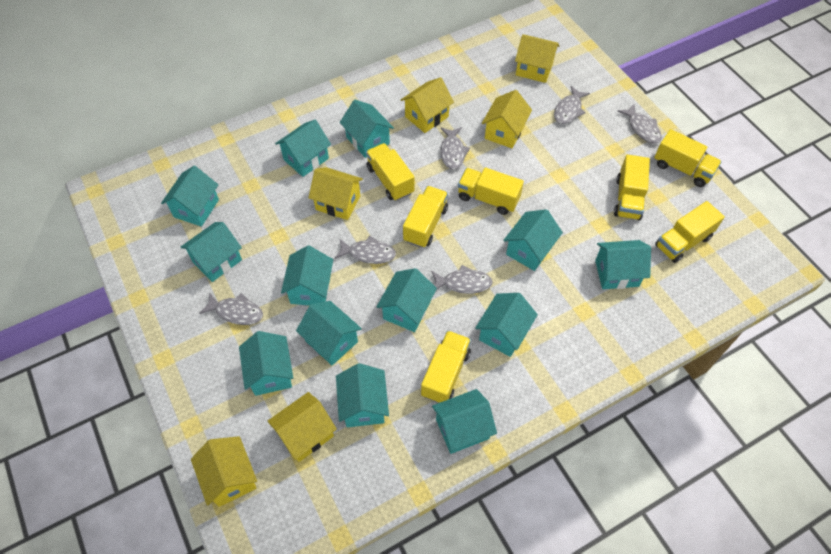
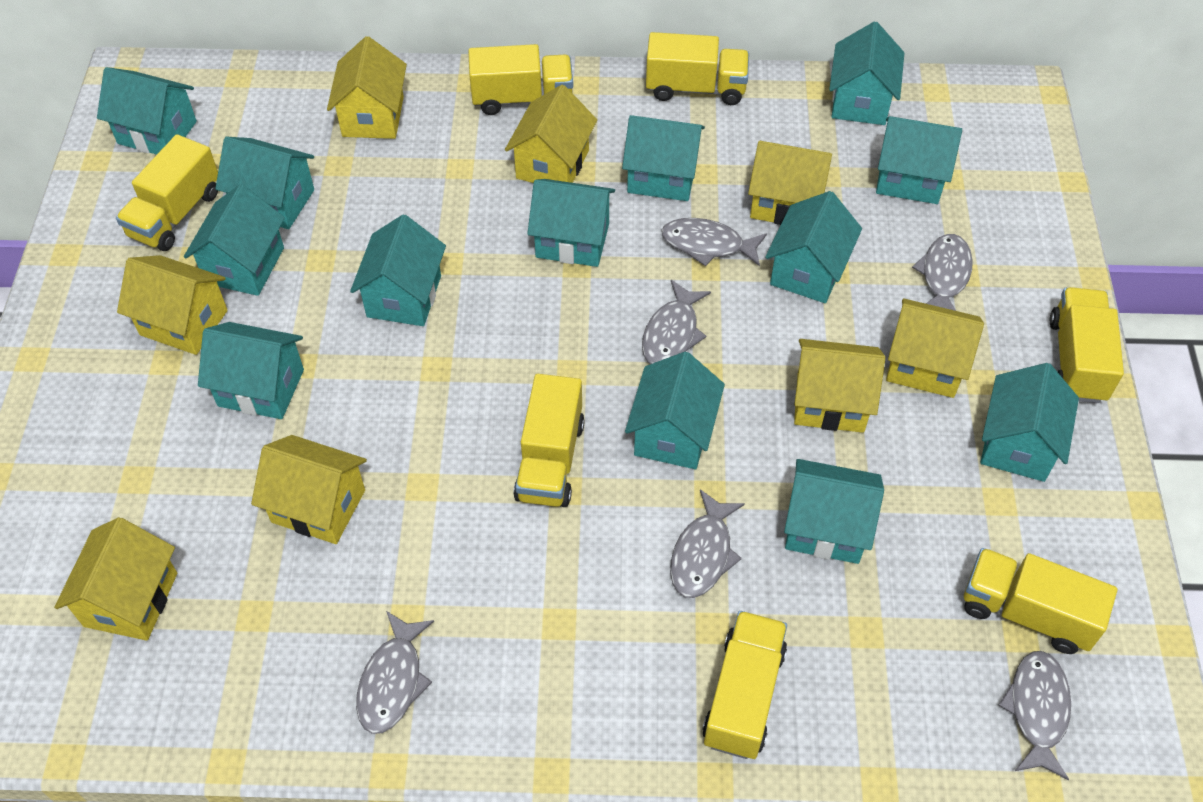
yellow house: 6 -> 8

